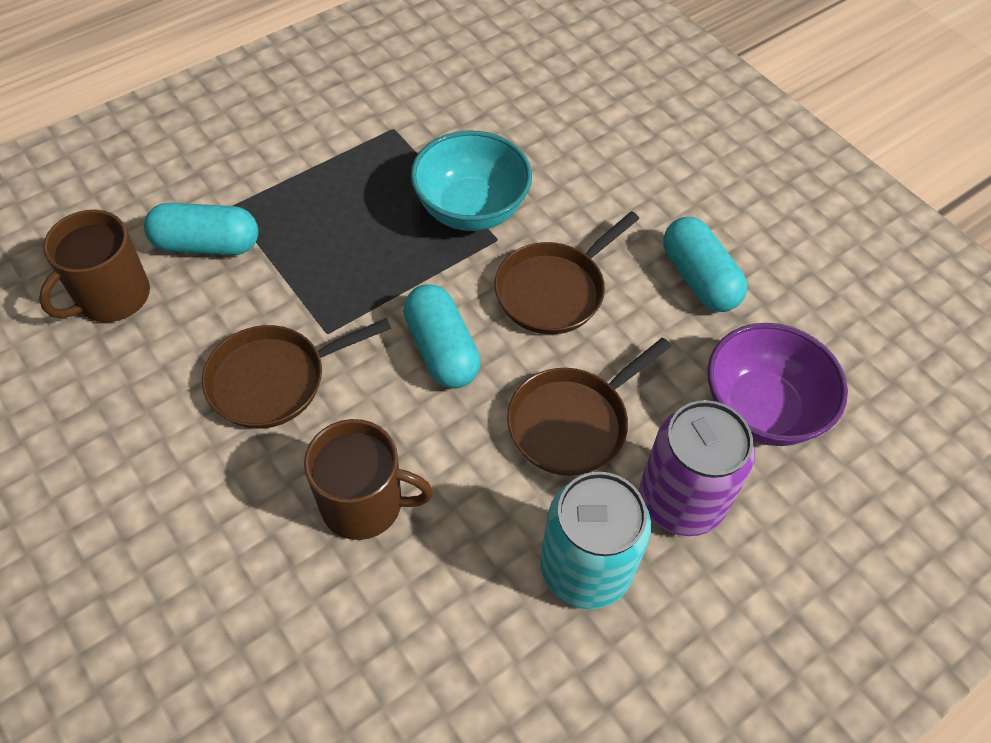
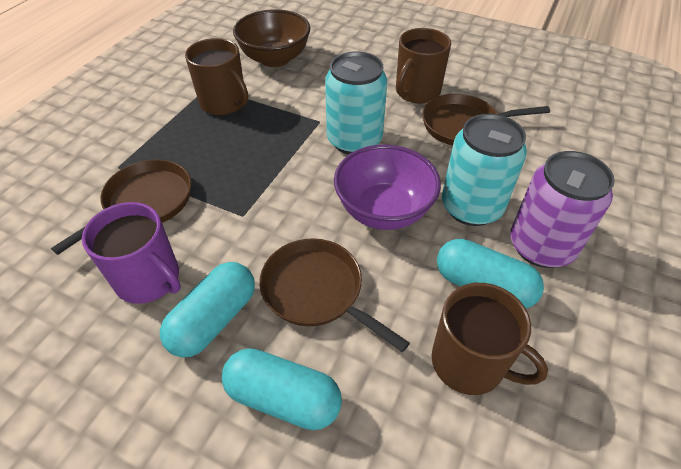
brown bowl: 0 -> 1
brown mug: 2 -> 3
purple mug: 0 -> 1
turquoise bowl: 1 -> 0
turquoise can: 1 -> 2

